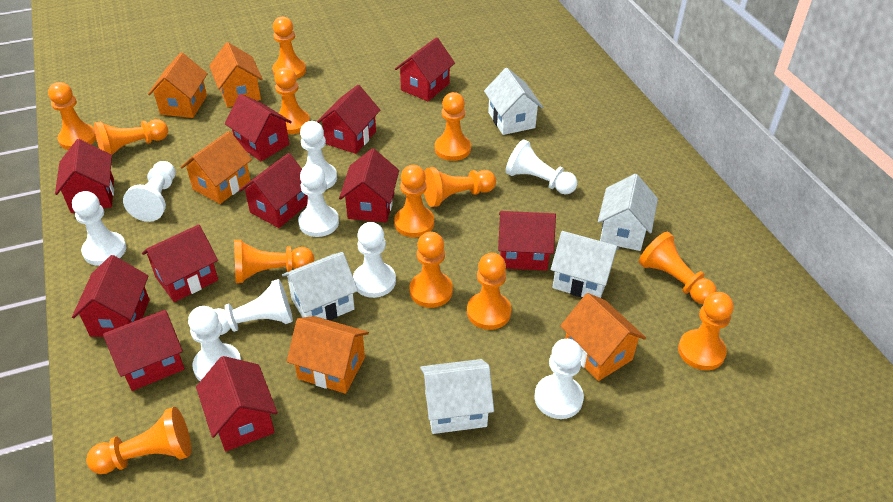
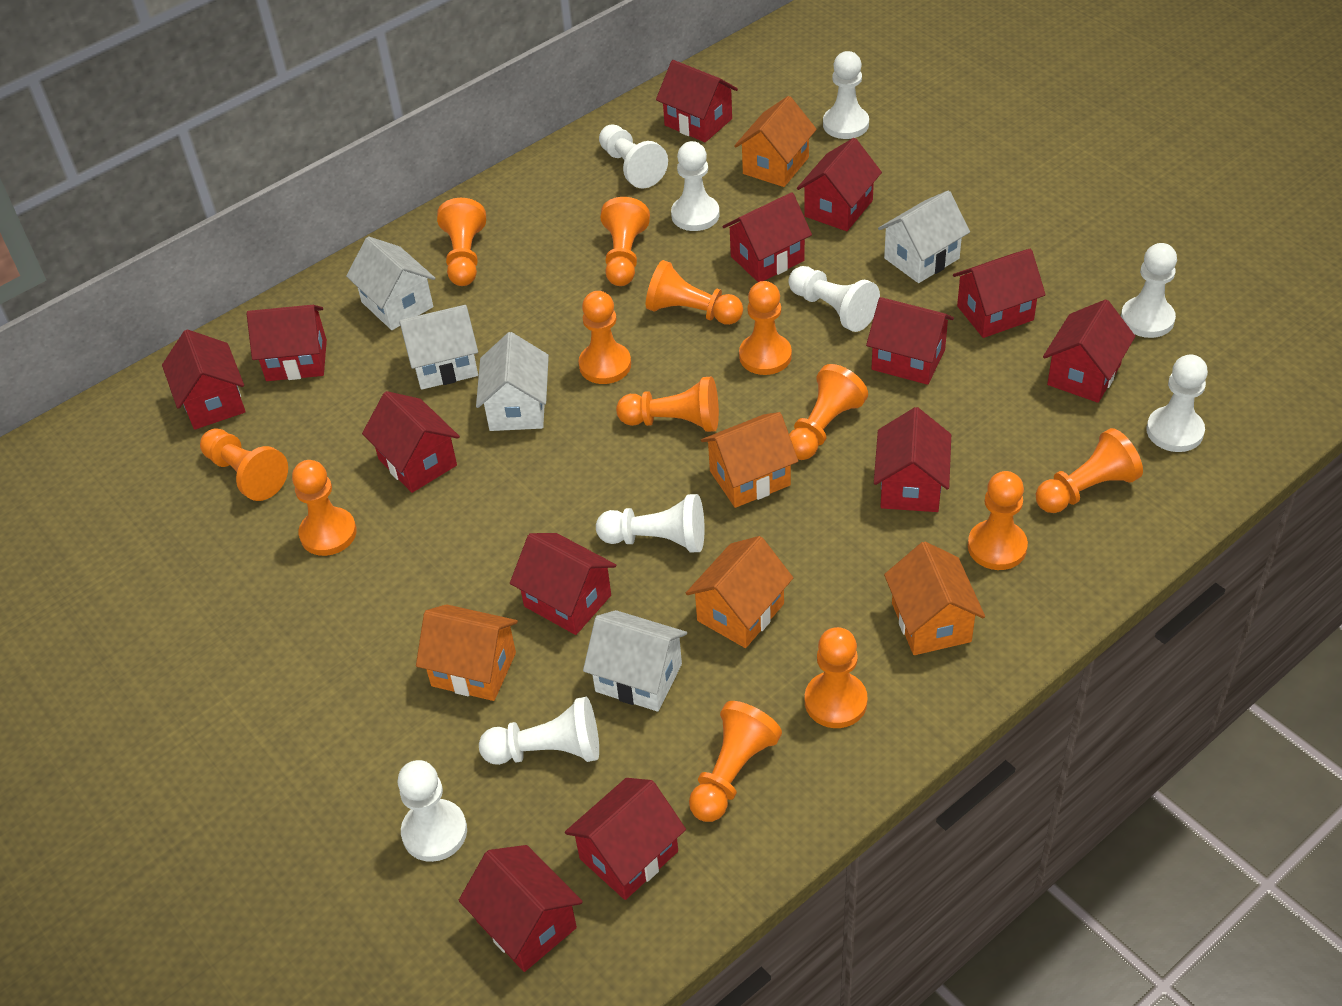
red house: 11 -> 13

